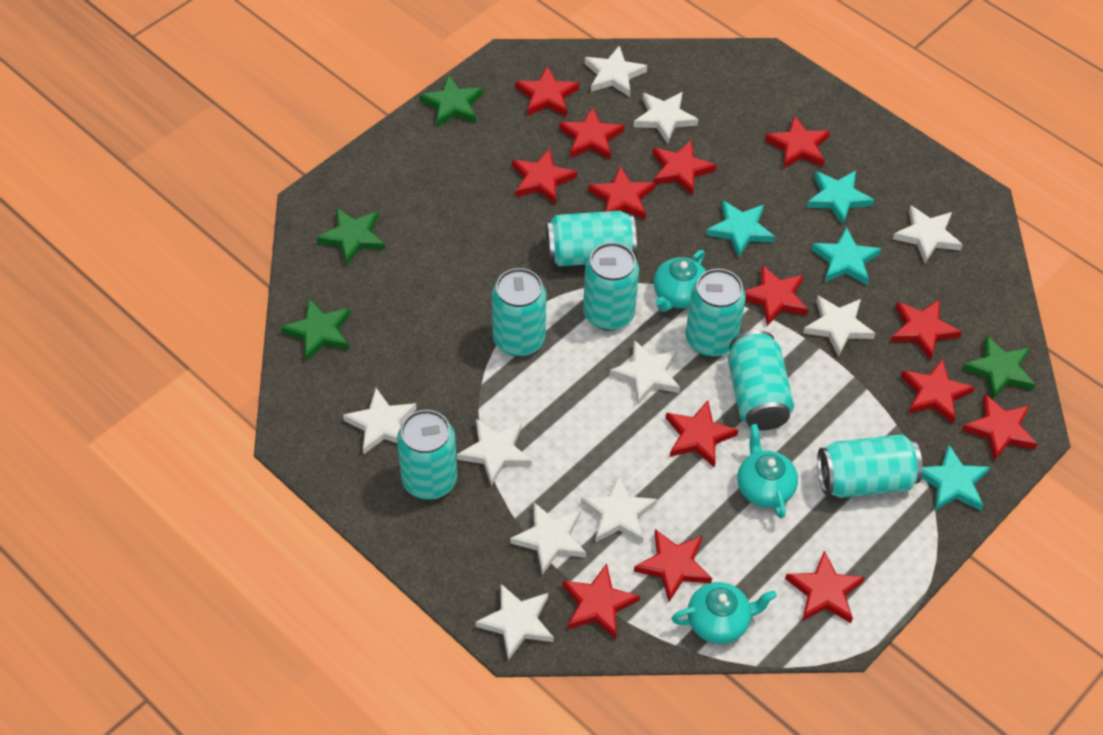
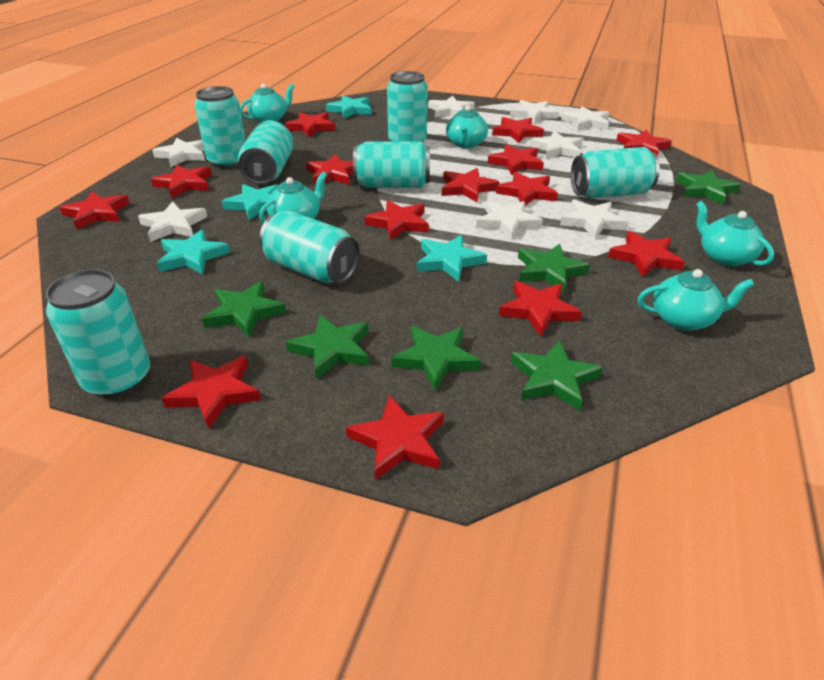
green star: 4 -> 6
turquoise teapot: 3 -> 5
white star: 10 -> 8

